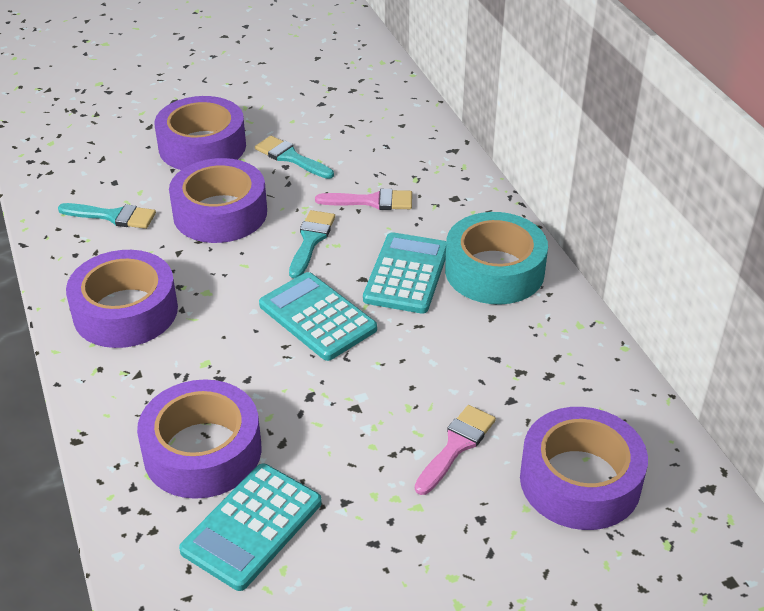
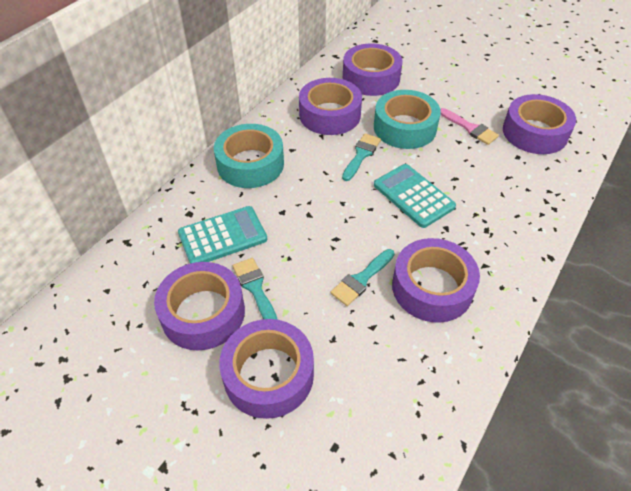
pink brush: 2 -> 1
purple tape: 5 -> 6
turquoise calculator: 3 -> 2
turquoise tape: 1 -> 2

